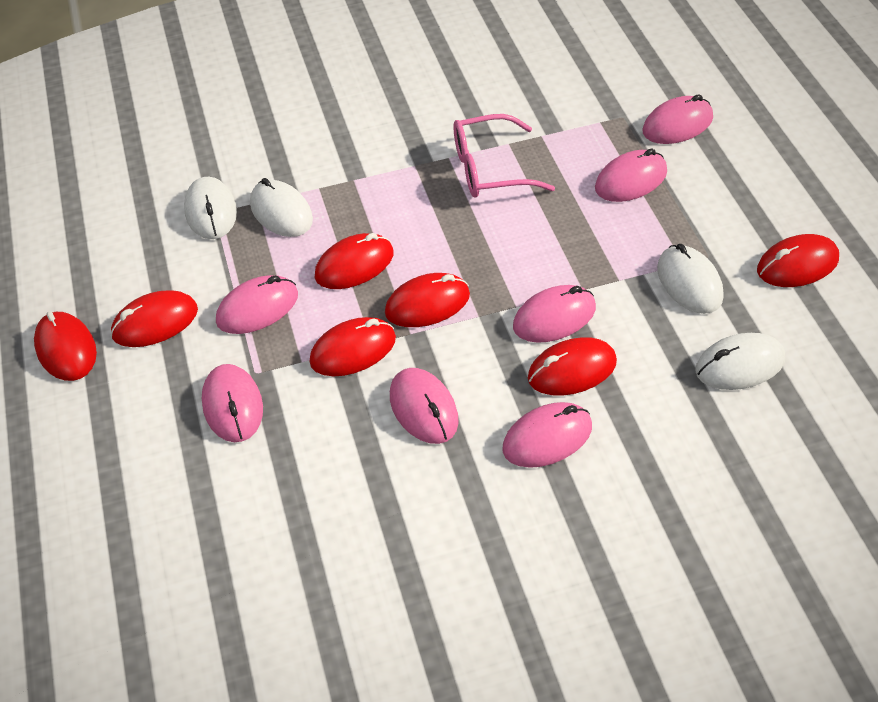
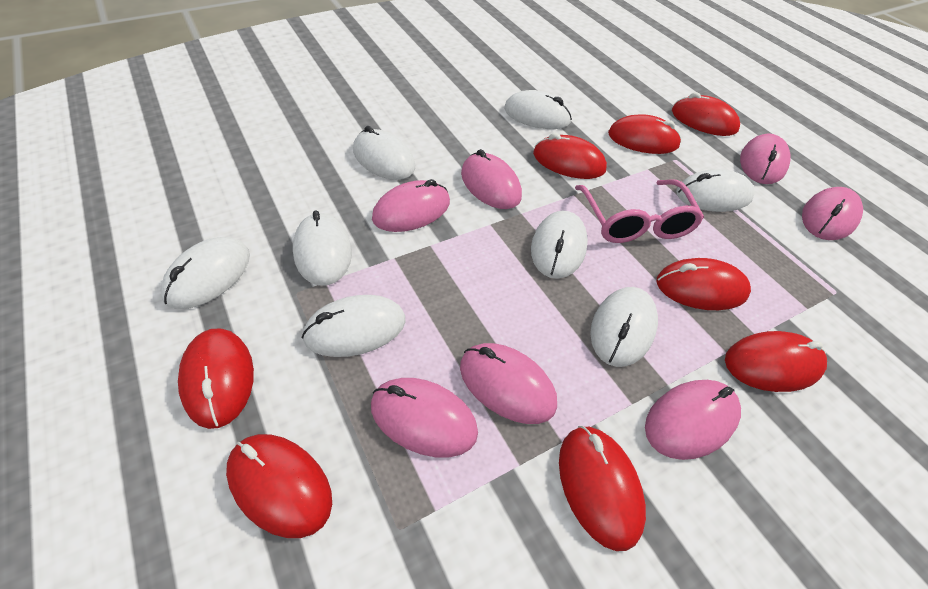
red mouse: 7 -> 8
white mouse: 4 -> 8

